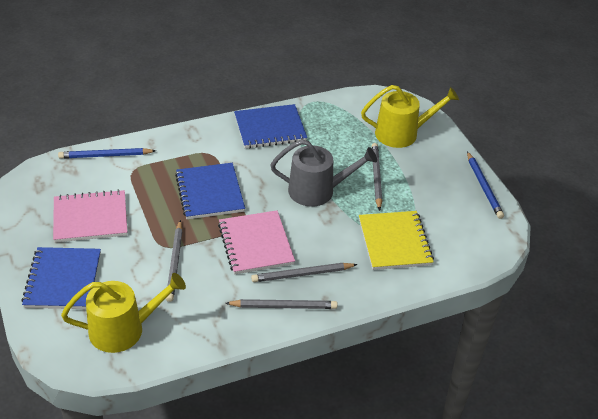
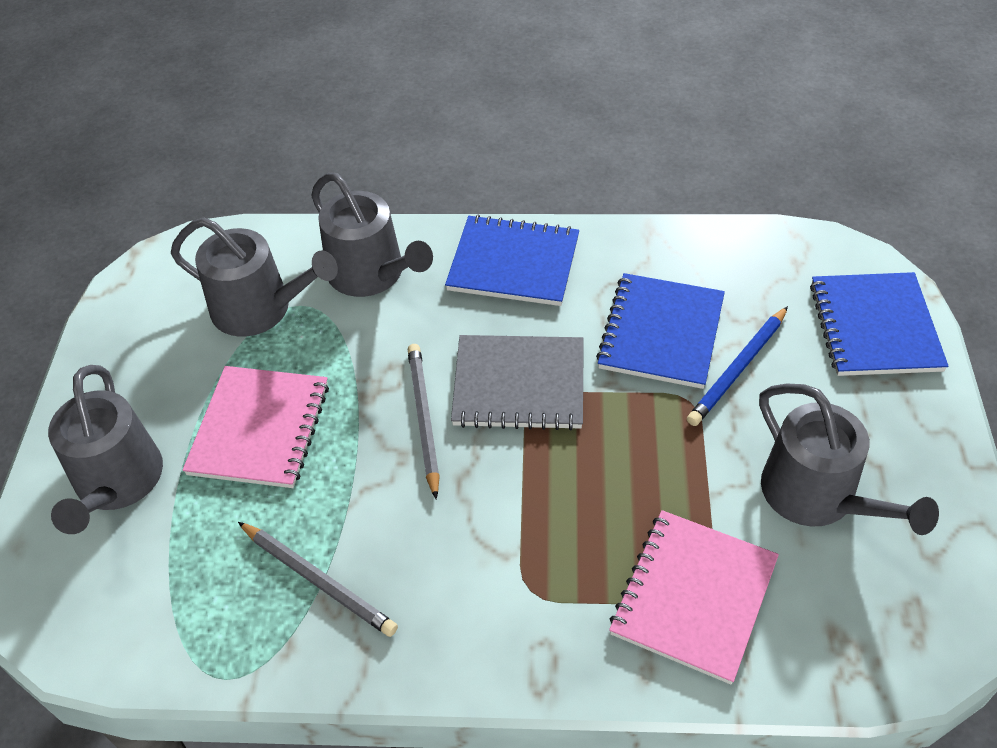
blue pencil: 2 -> 1
grey notebook: 0 -> 1
grey pencil: 4 -> 2
grey watering can: 1 -> 4
yellow notebook: 1 -> 0
yellow watering can: 2 -> 0

